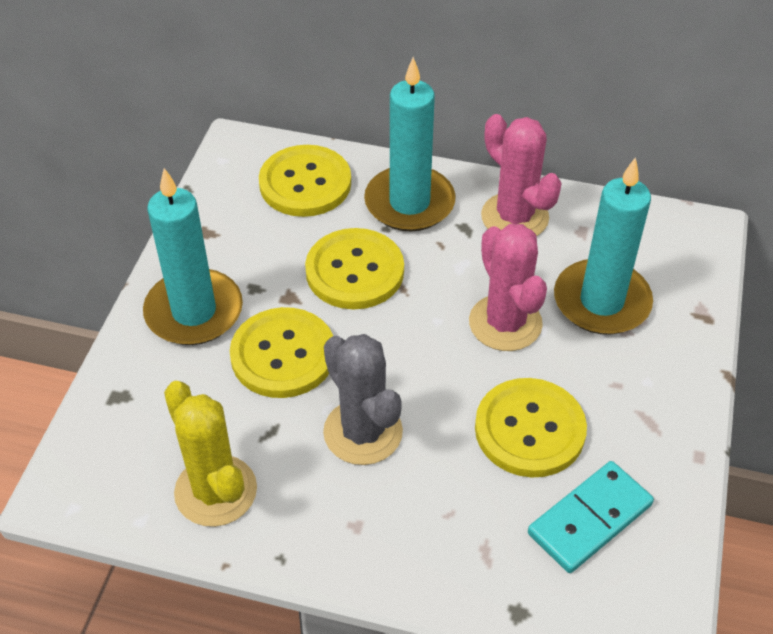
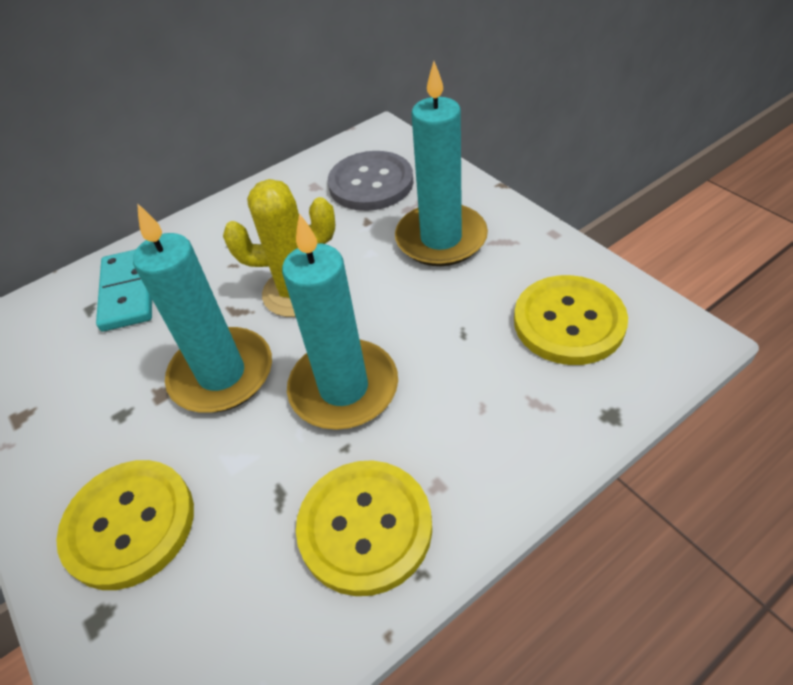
grey button: 0 -> 1
grey cactus: 1 -> 0
pink cactus: 2 -> 0
yellow button: 4 -> 3

